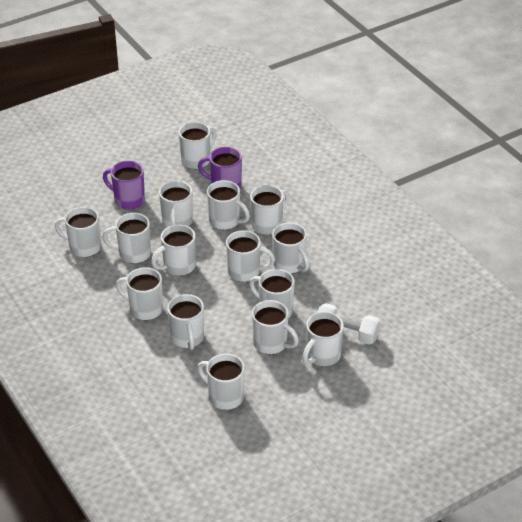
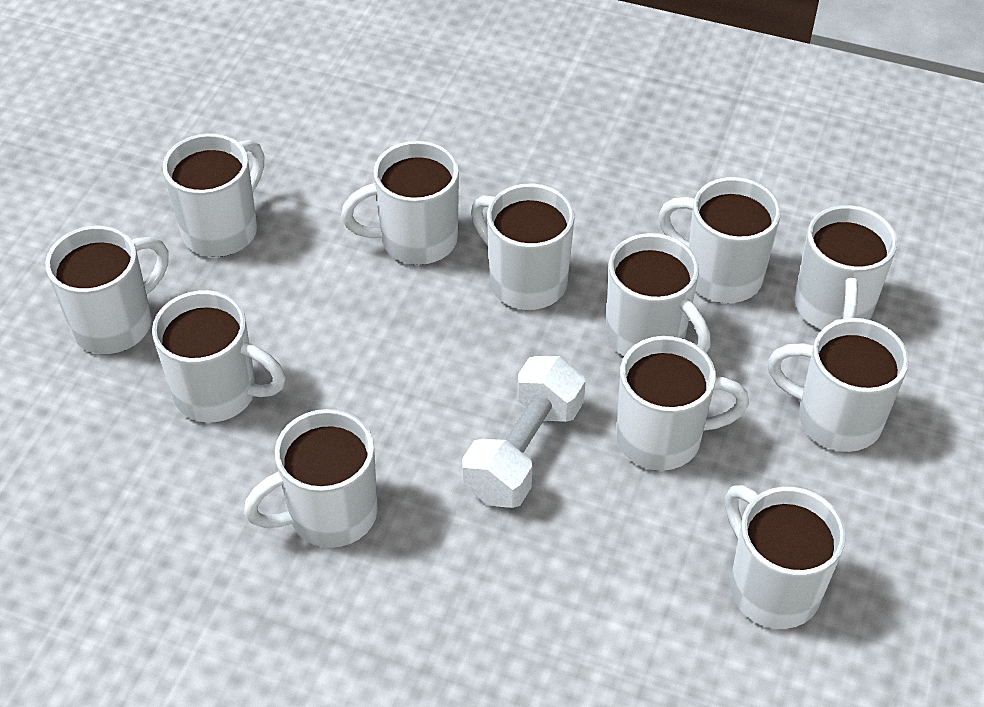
purple mug: 2 -> 0
white mug: 15 -> 12

